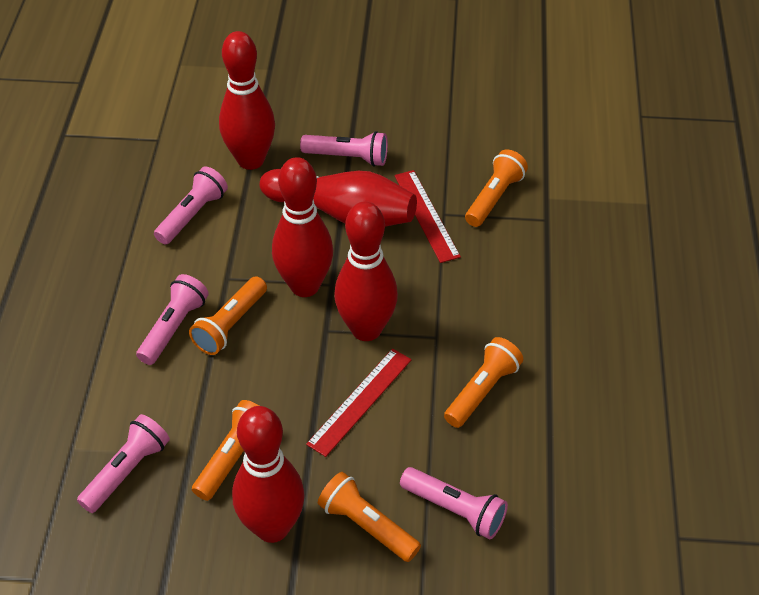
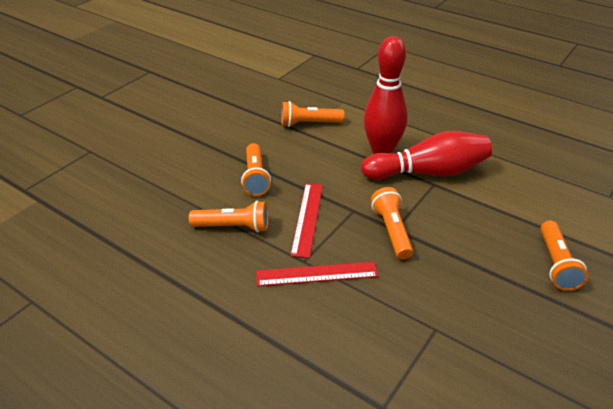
pink flashlight: 5 -> 0
red bowling pin: 5 -> 2

